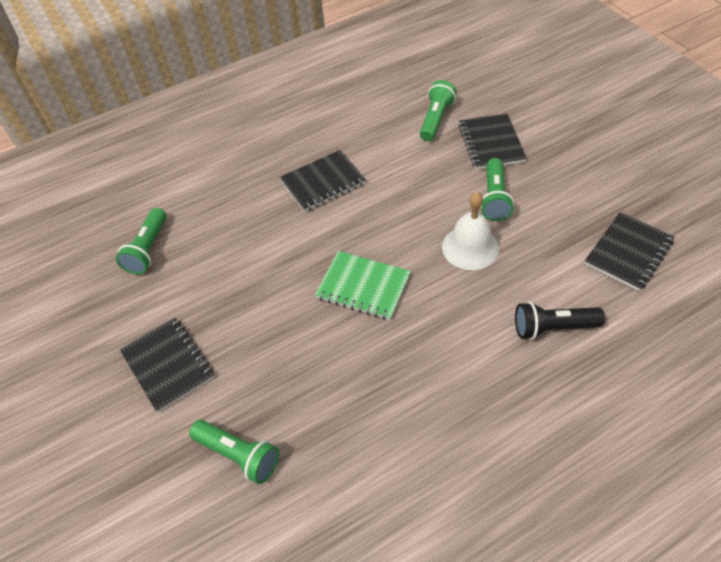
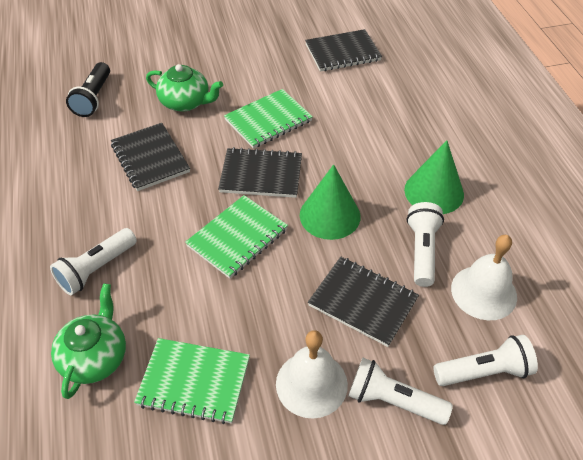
green cone: 0 -> 2
green flashlight: 4 -> 0
green notebook: 1 -> 3
green teapot: 0 -> 2
white bell: 1 -> 2
white flashlight: 0 -> 4

